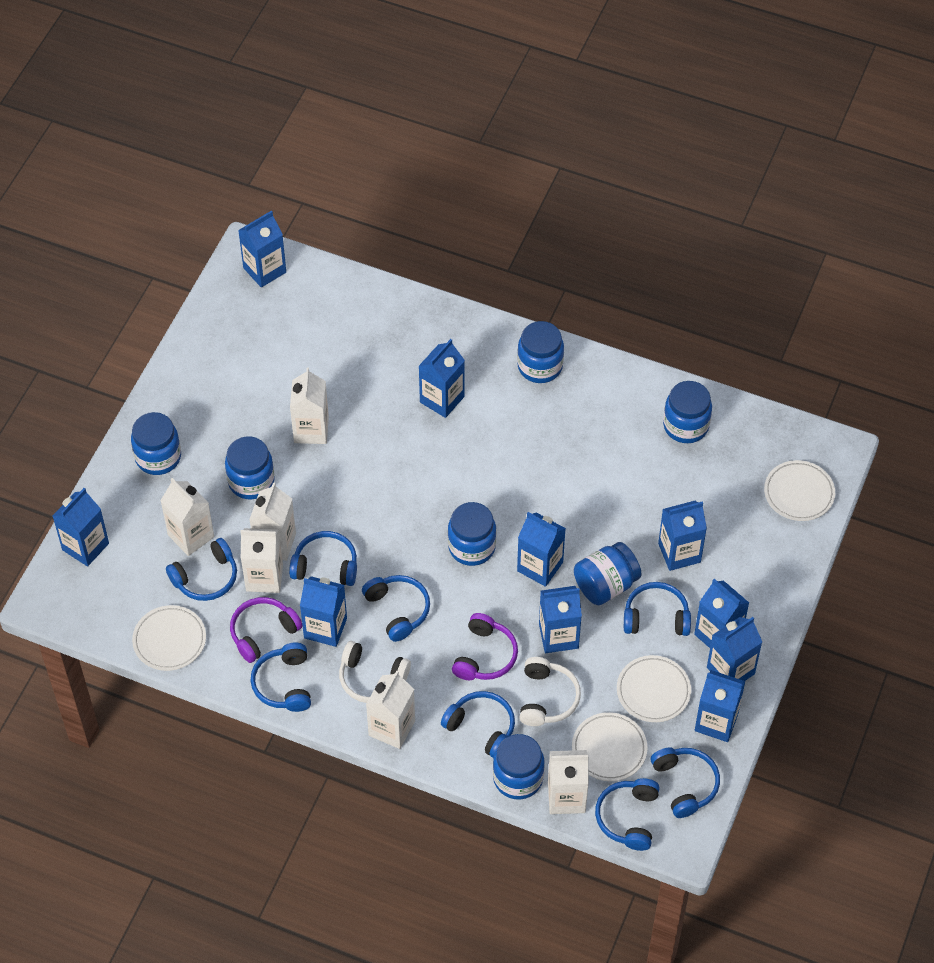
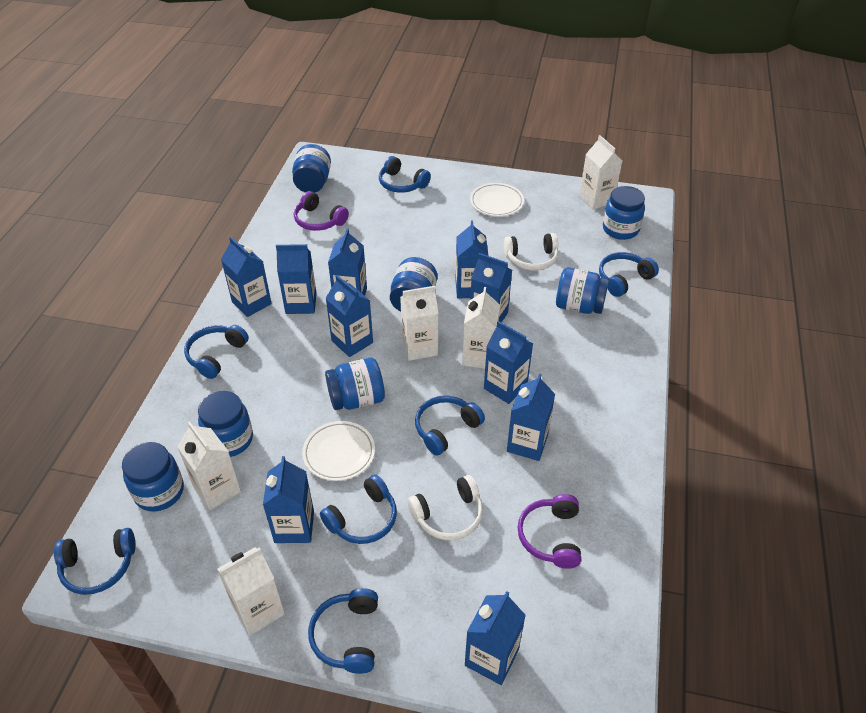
blue headphones: 8 -> 7
white carton: 6 -> 5
white plate: 4 -> 2

